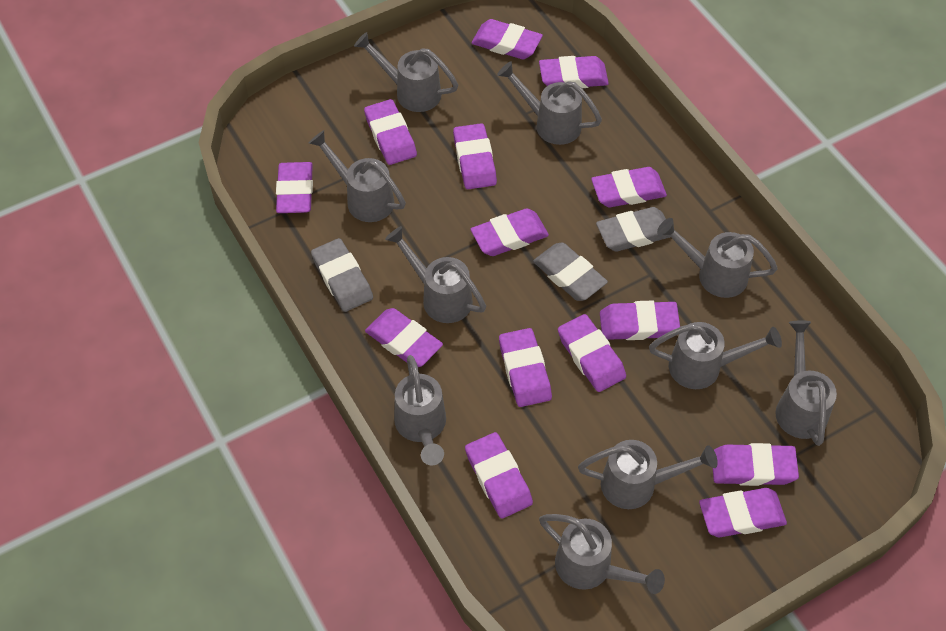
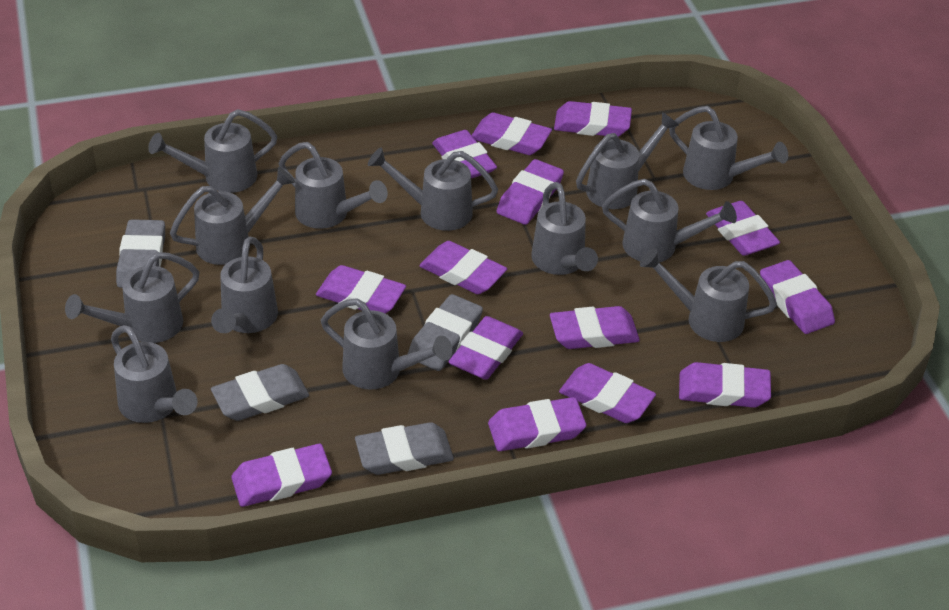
grey eraser: 3 -> 4
grey watering can: 10 -> 13

